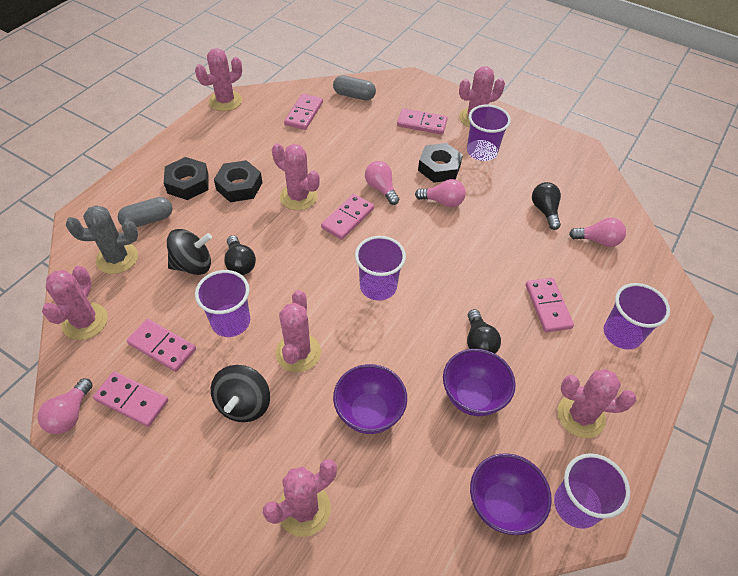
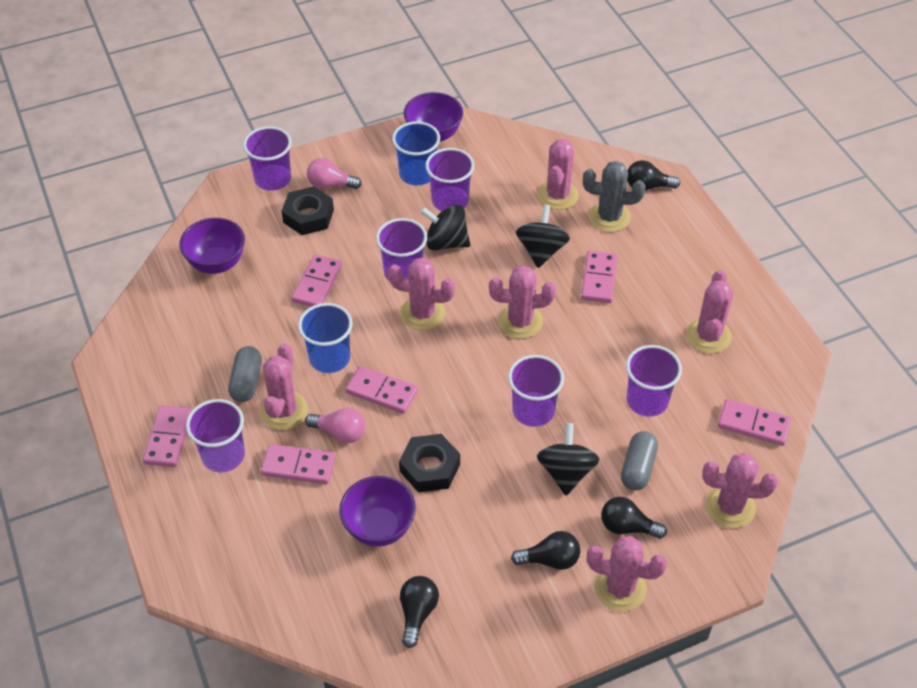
black light bulb: 3 -> 4
black nut: 3 -> 2
black spinning top: 2 -> 3
blue cup: 0 -> 2
pink light bulb: 4 -> 2
purple cup: 5 -> 6

